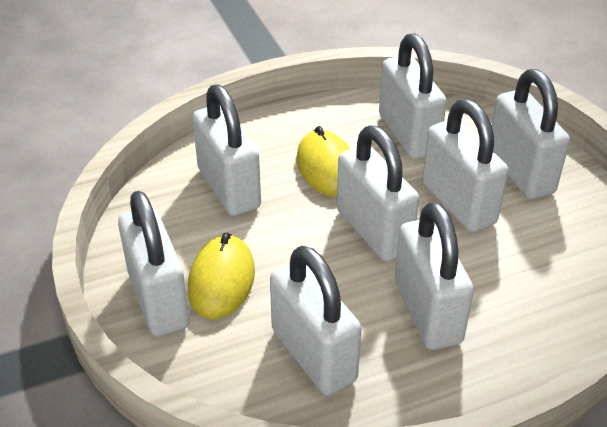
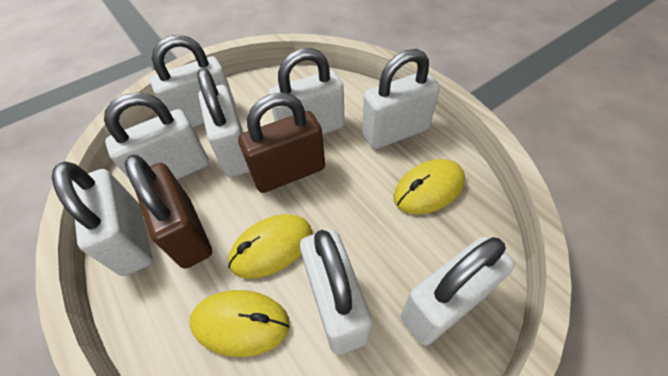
brown padlock: 0 -> 2
yellow mouse: 2 -> 3

